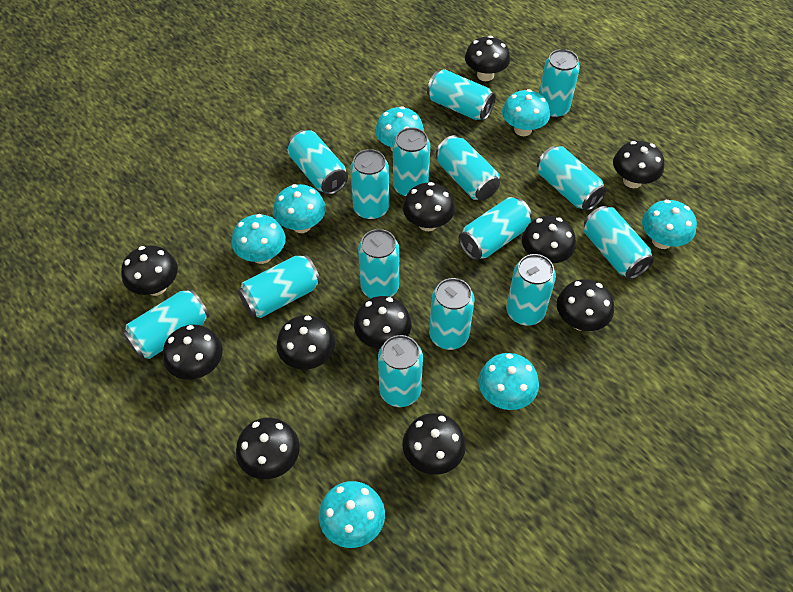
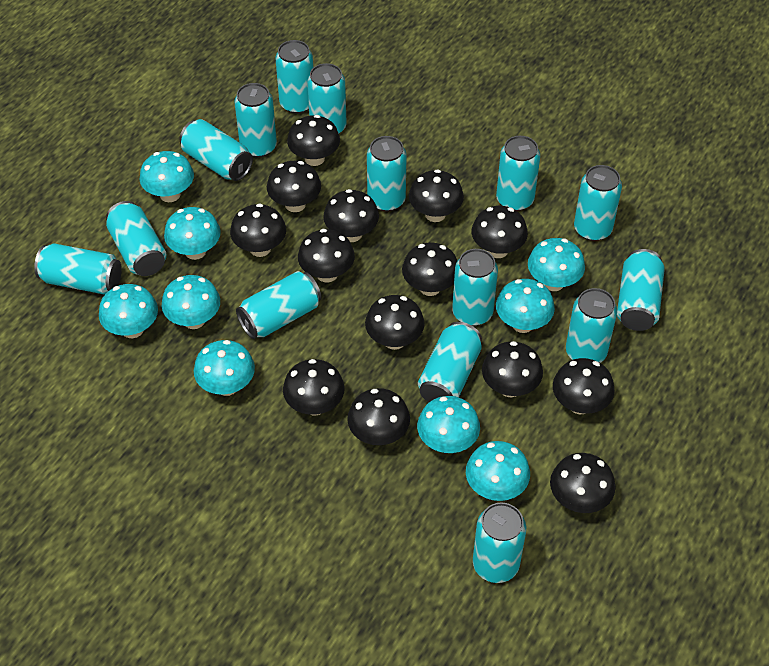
black mushroom: 11 -> 14
turquoise mushroom: 7 -> 9

